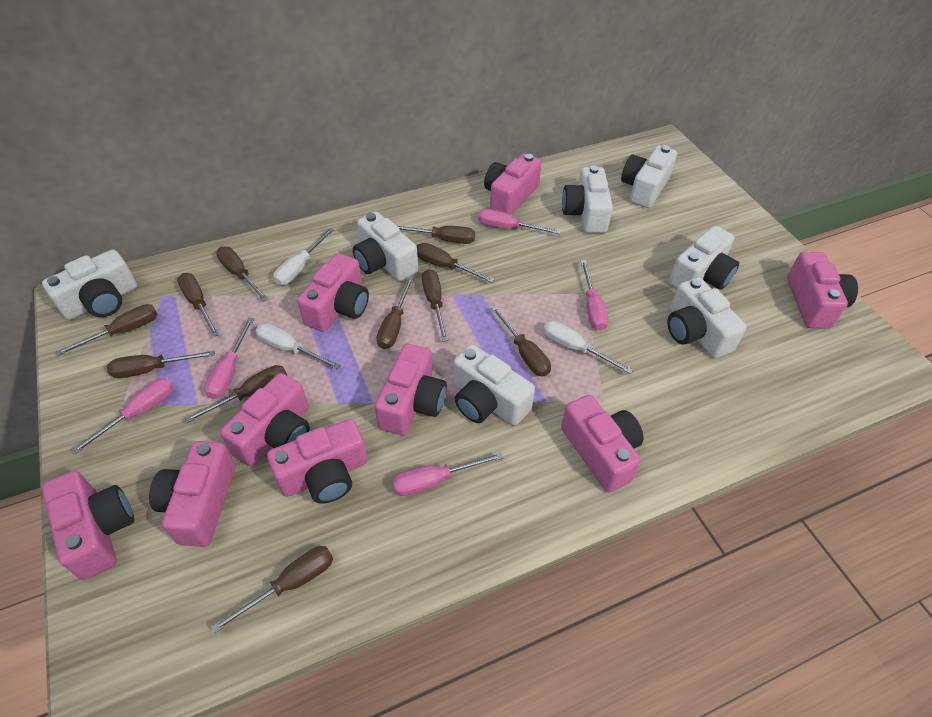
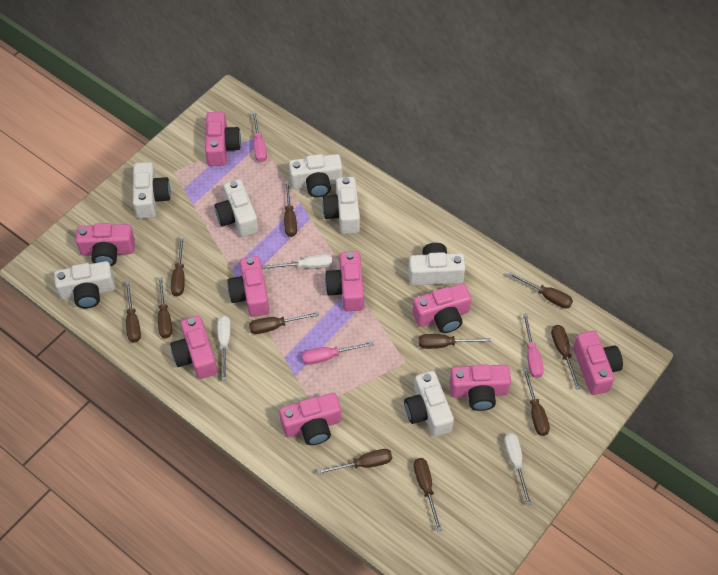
pink screwdriver: 5 -> 3

